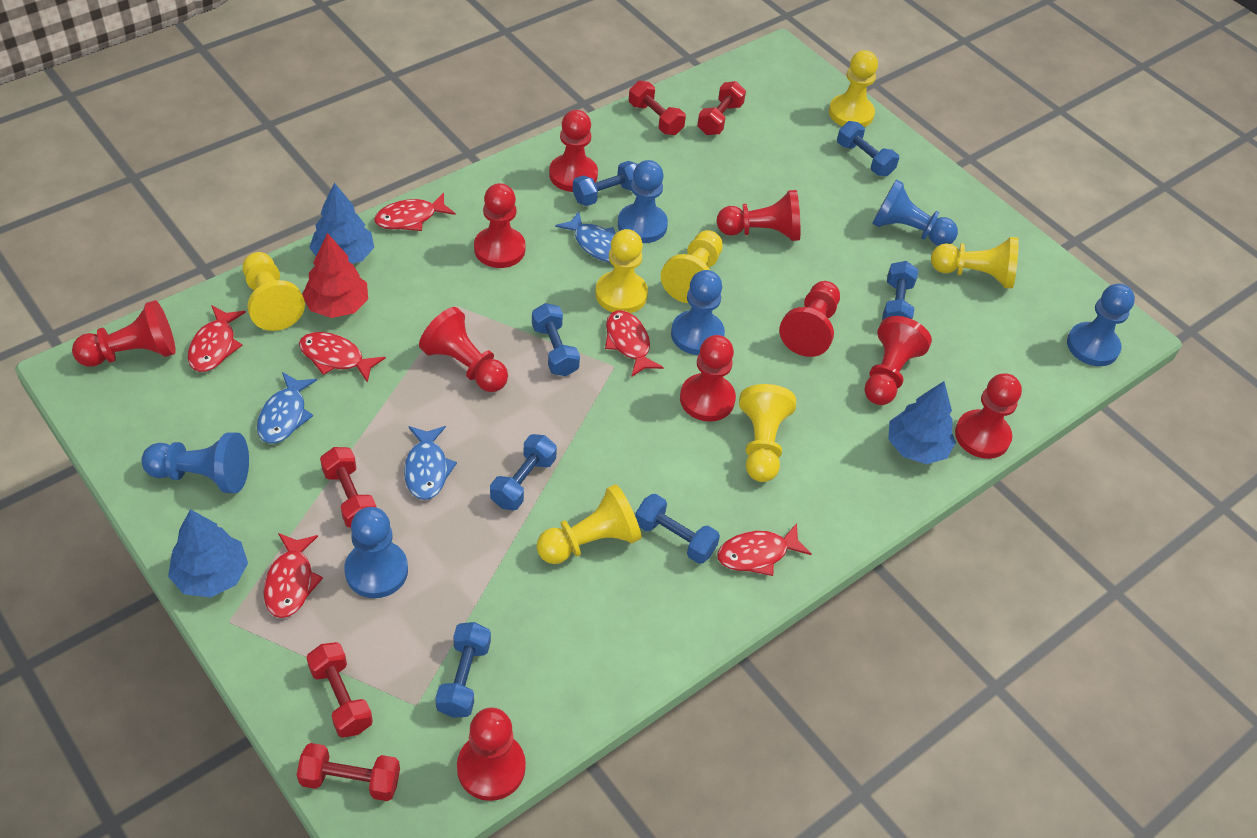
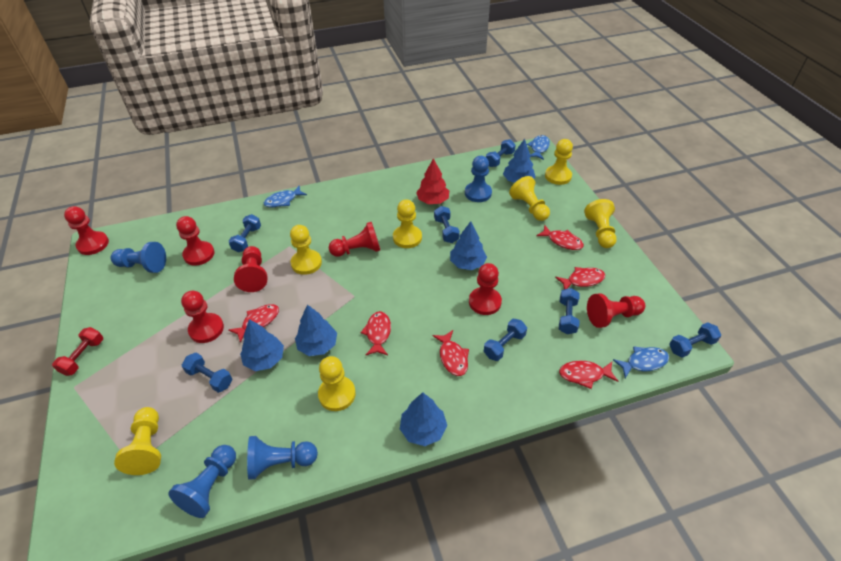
blue pawn: 6 -> 4
blue tree: 3 -> 5
red dumbbell: 5 -> 1
red pawn: 10 -> 7

